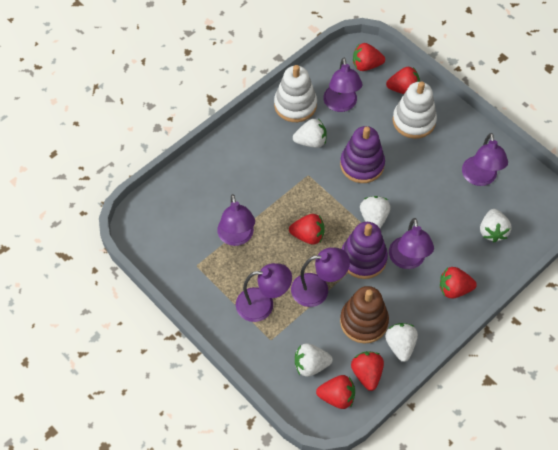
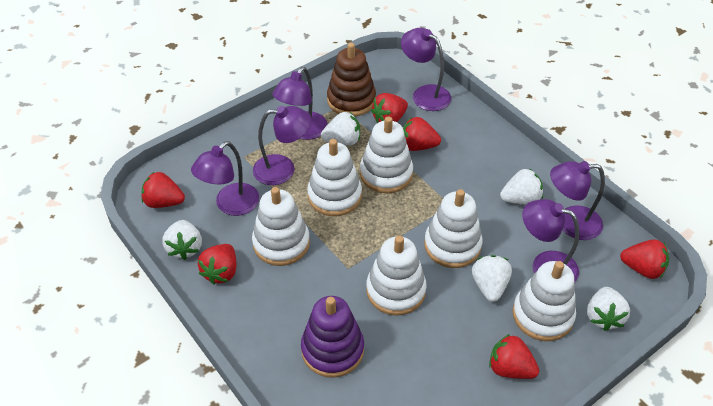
purple stacking toy: 2 -> 1
white stacking toy: 2 -> 6

